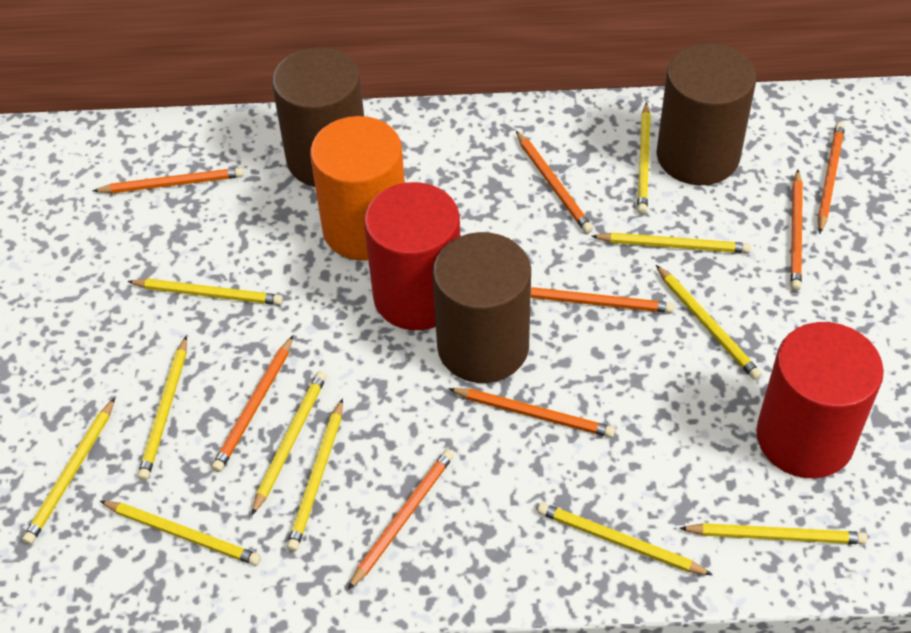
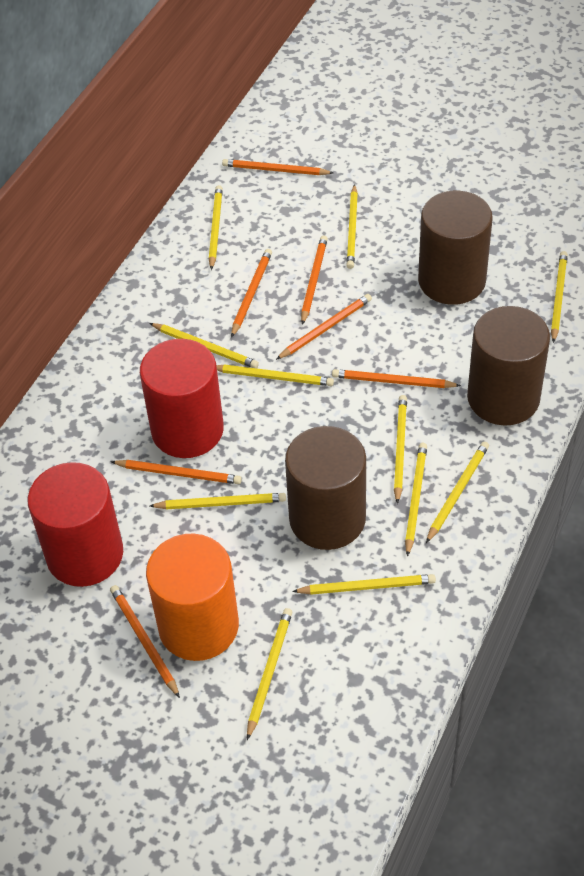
orange pencil: 8 -> 7

